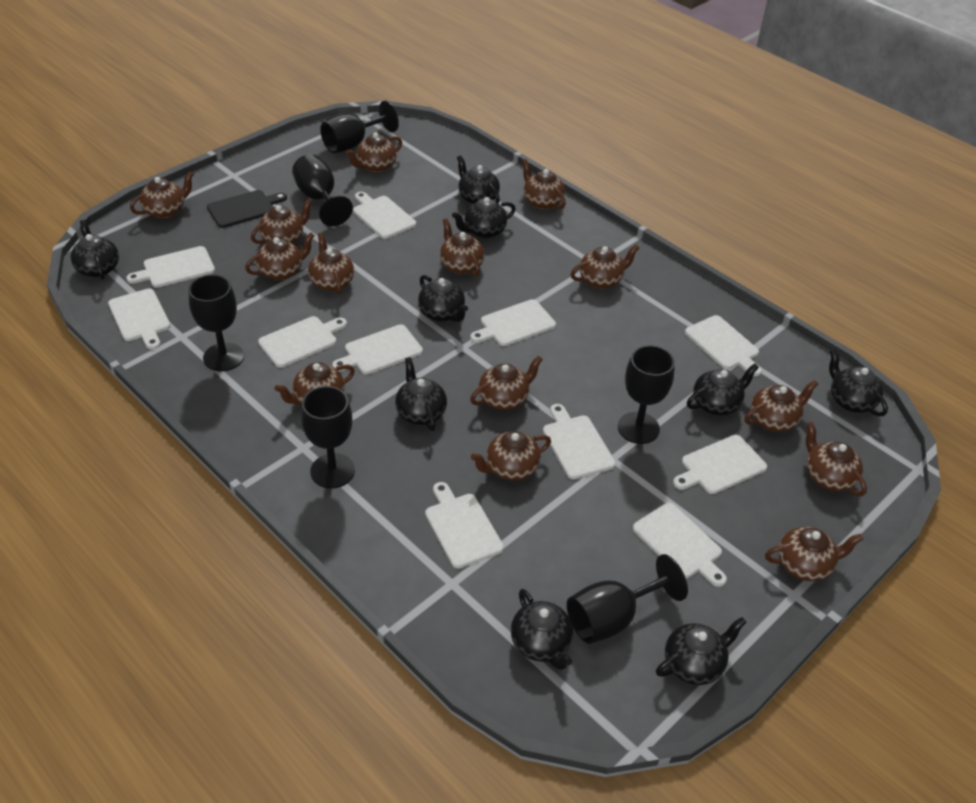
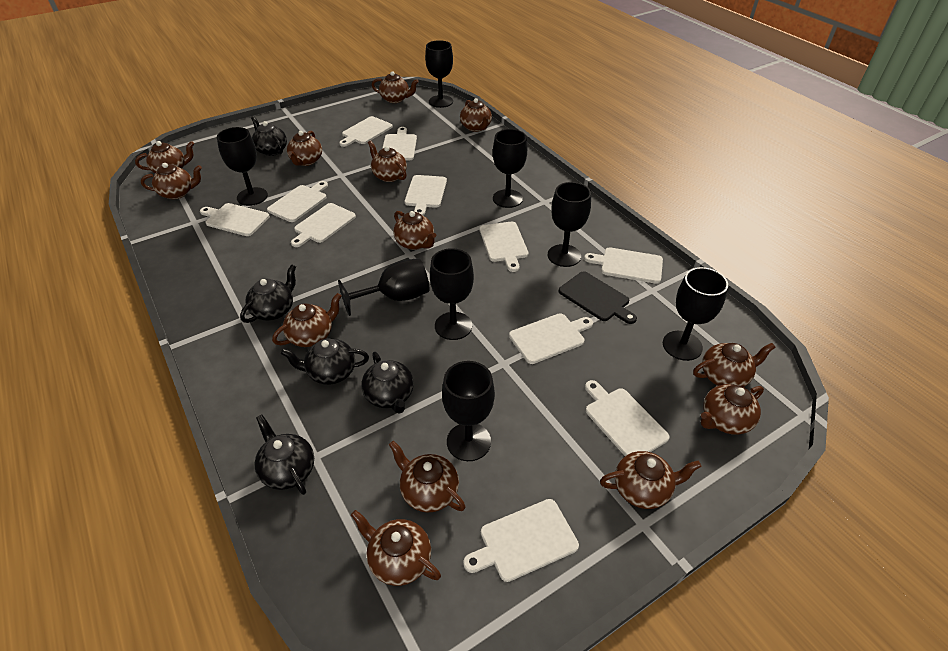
black goblet: 6 -> 8
black teapot: 9 -> 5
brown teapot: 14 -> 13

